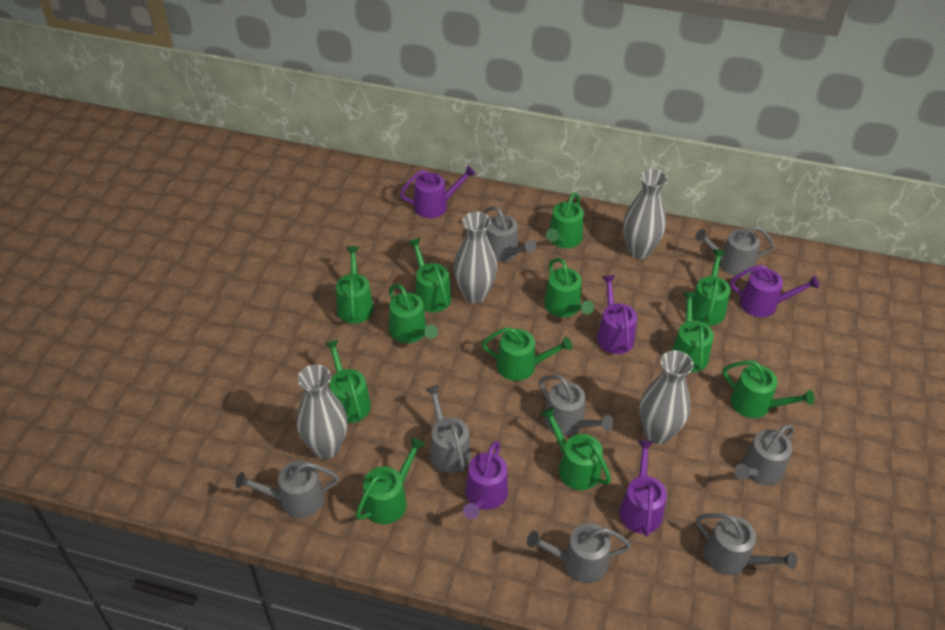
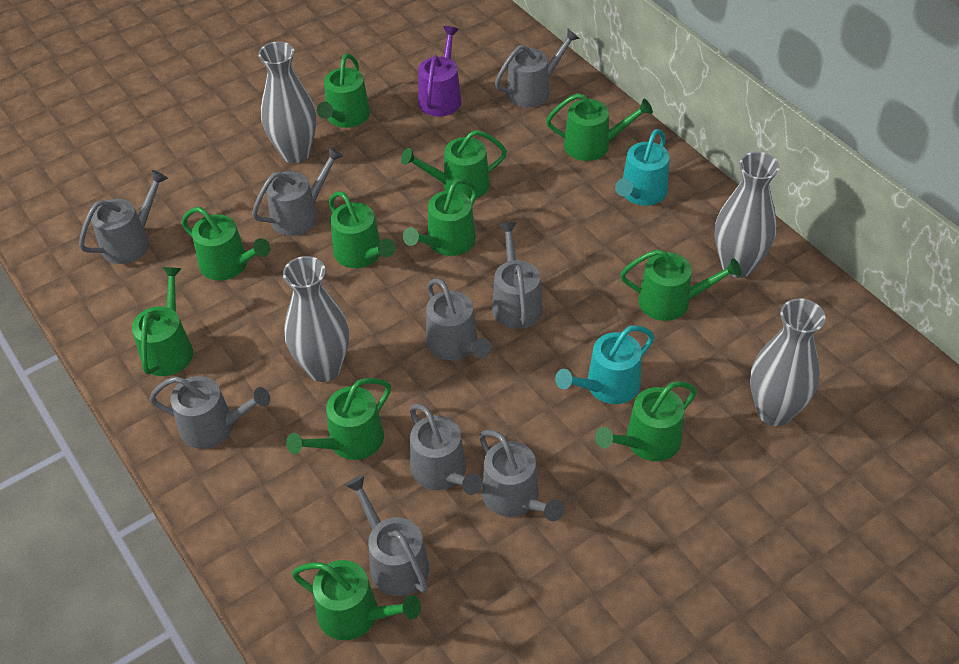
green watering can: 12 -> 11
grey watering can: 8 -> 9
purple watering can: 5 -> 1
turquoise watering can: 0 -> 2

